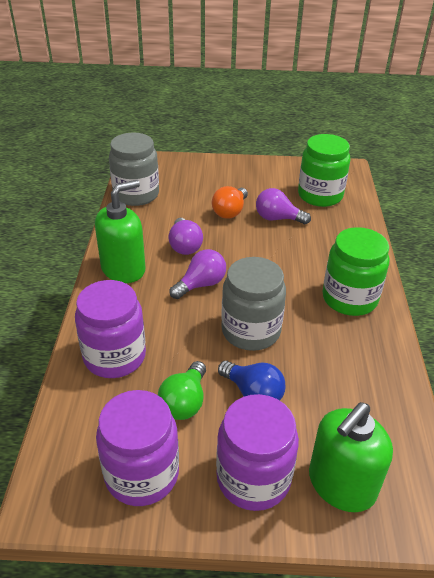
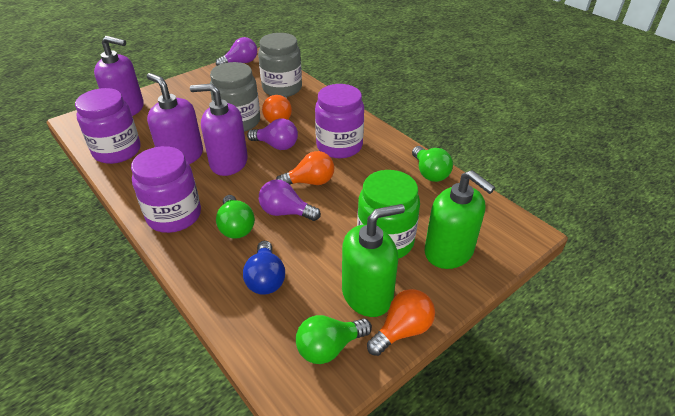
green jar: 2 -> 1
green light bulb: 1 -> 3
orange light bulb: 1 -> 3
purple soap dispenser: 0 -> 3

